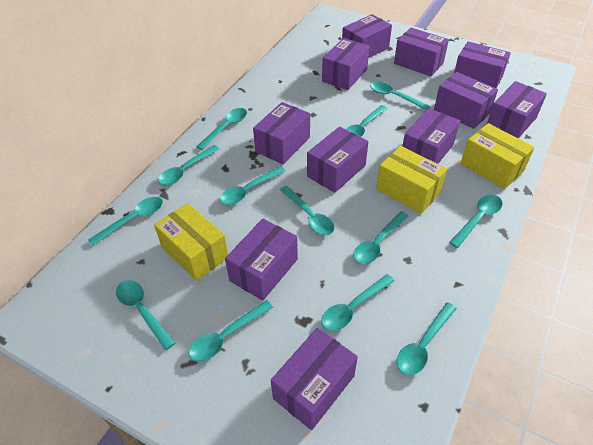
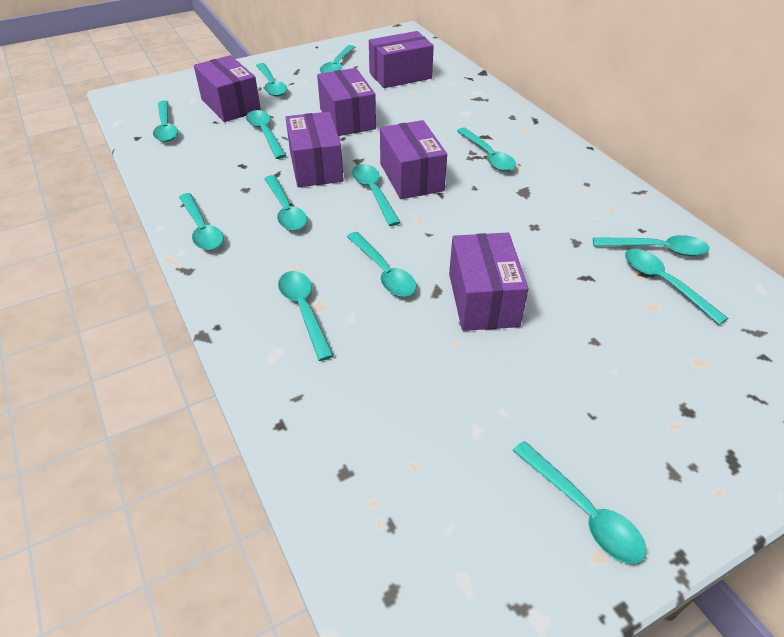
purple box: 11 -> 6
yellow box: 3 -> 0

